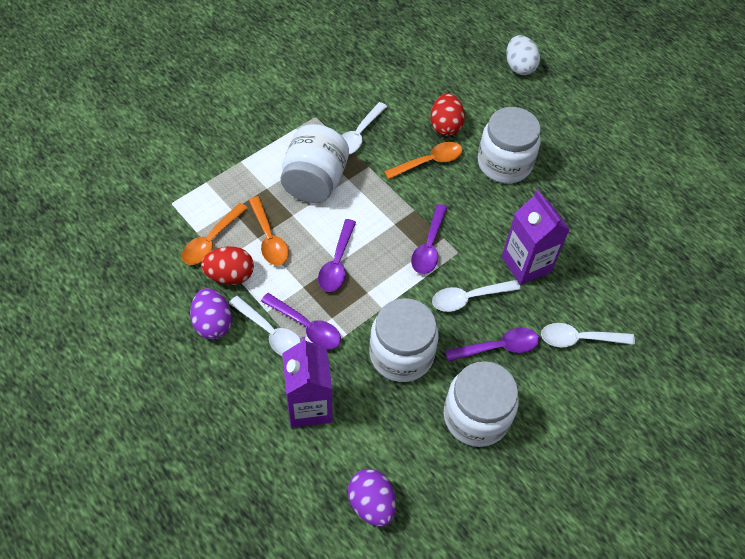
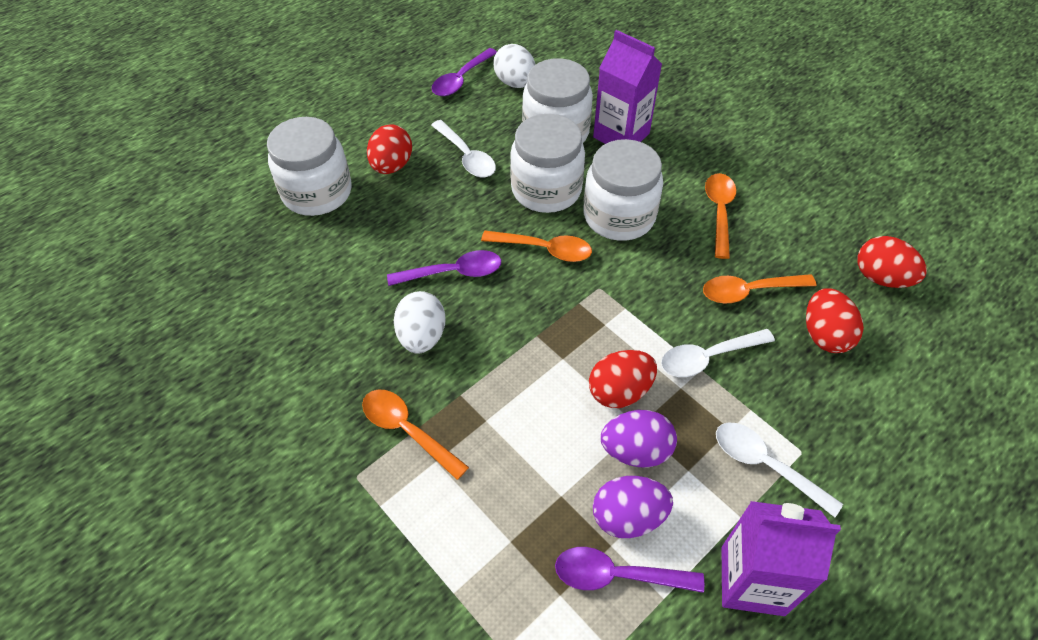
orange spoon: 3 -> 4
purple spoon: 4 -> 3
red egg: 2 -> 4
white egg: 1 -> 2
white spoon: 4 -> 3

